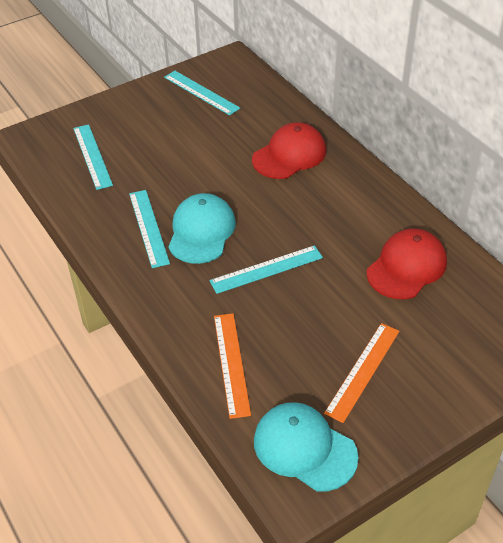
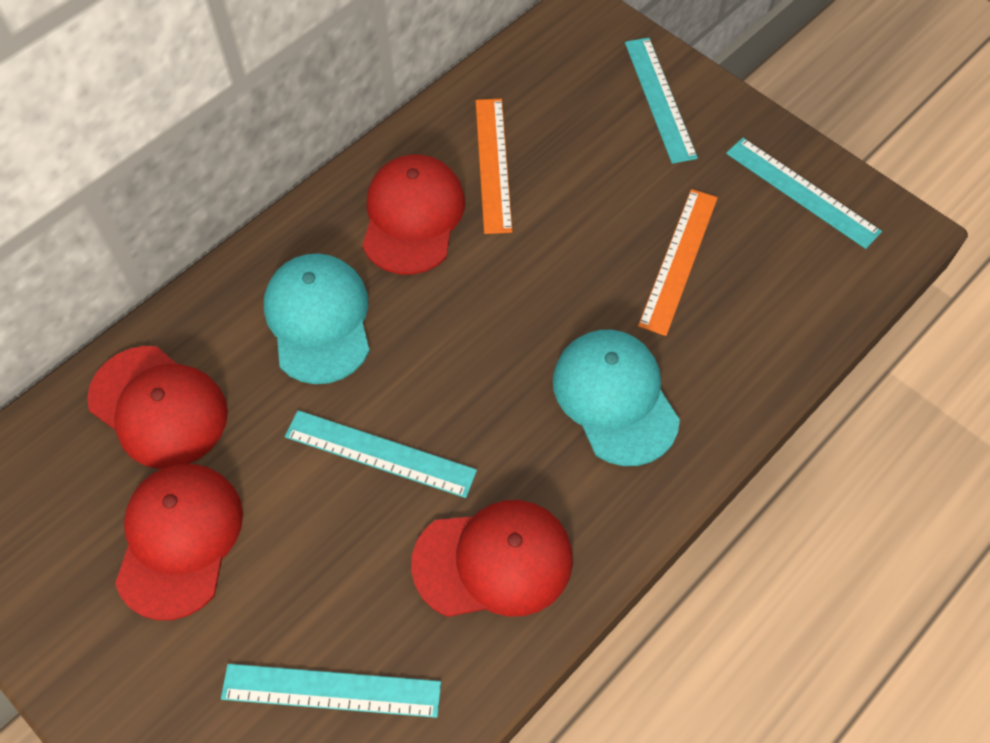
red cap: 2 -> 4

